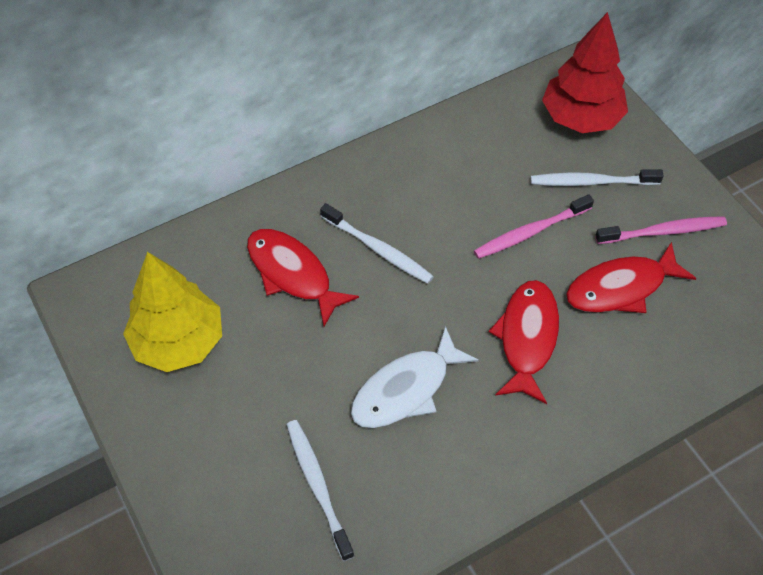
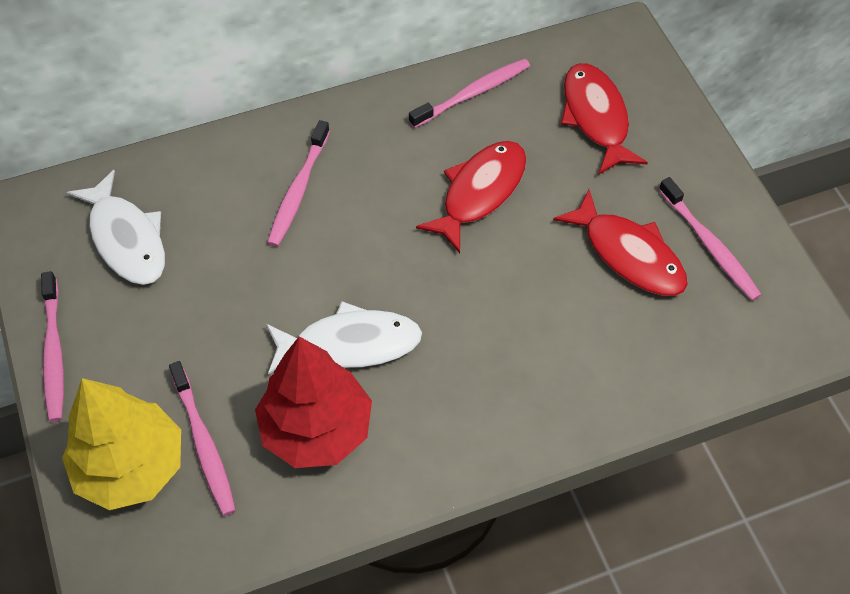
pink toothbrush: 2 -> 5
white fish: 1 -> 2
white toothbrush: 3 -> 0

